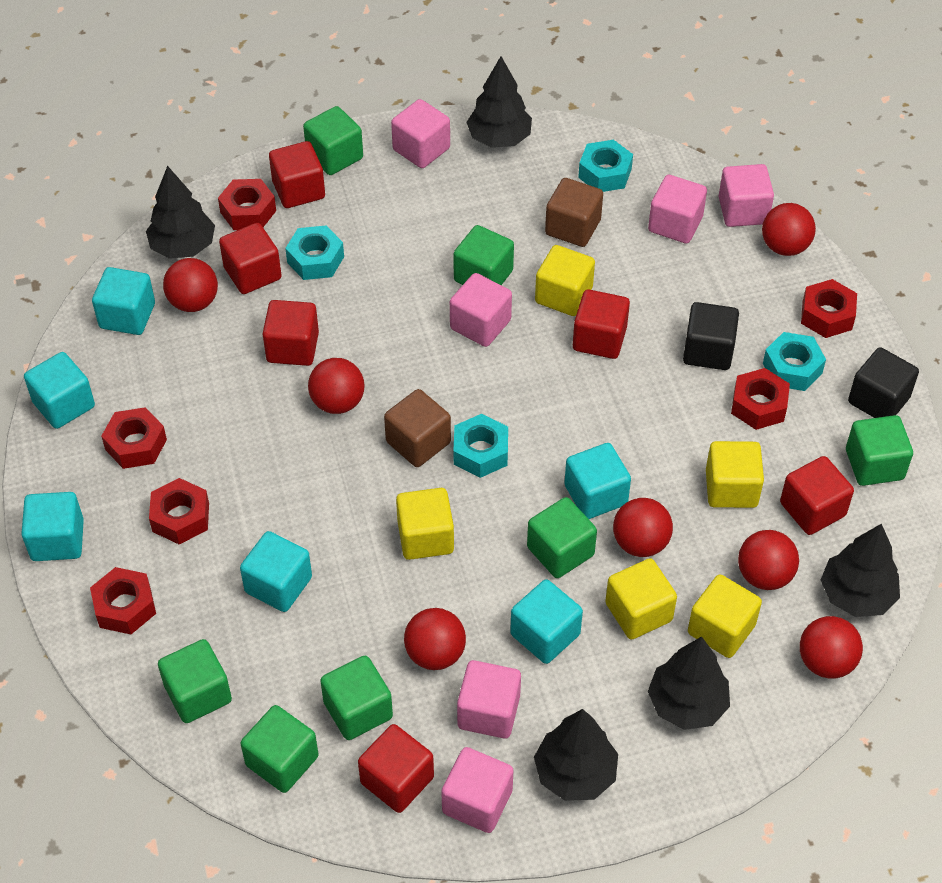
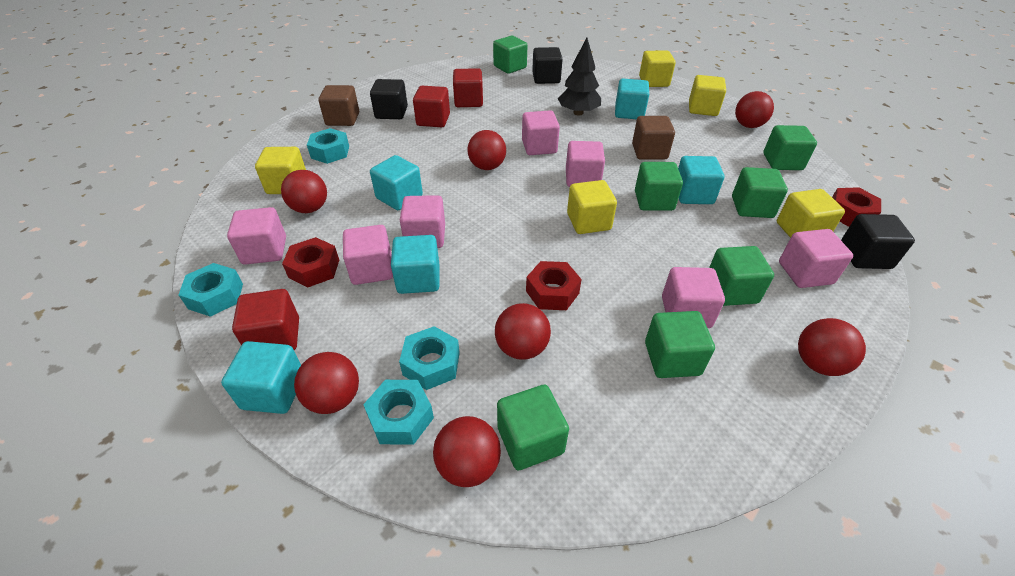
black cube: 2 -> 3
black tree: 5 -> 1
pink cube: 6 -> 7
red cube: 6 -> 3
red nut: 6 -> 3
turquoise cube: 6 -> 5

